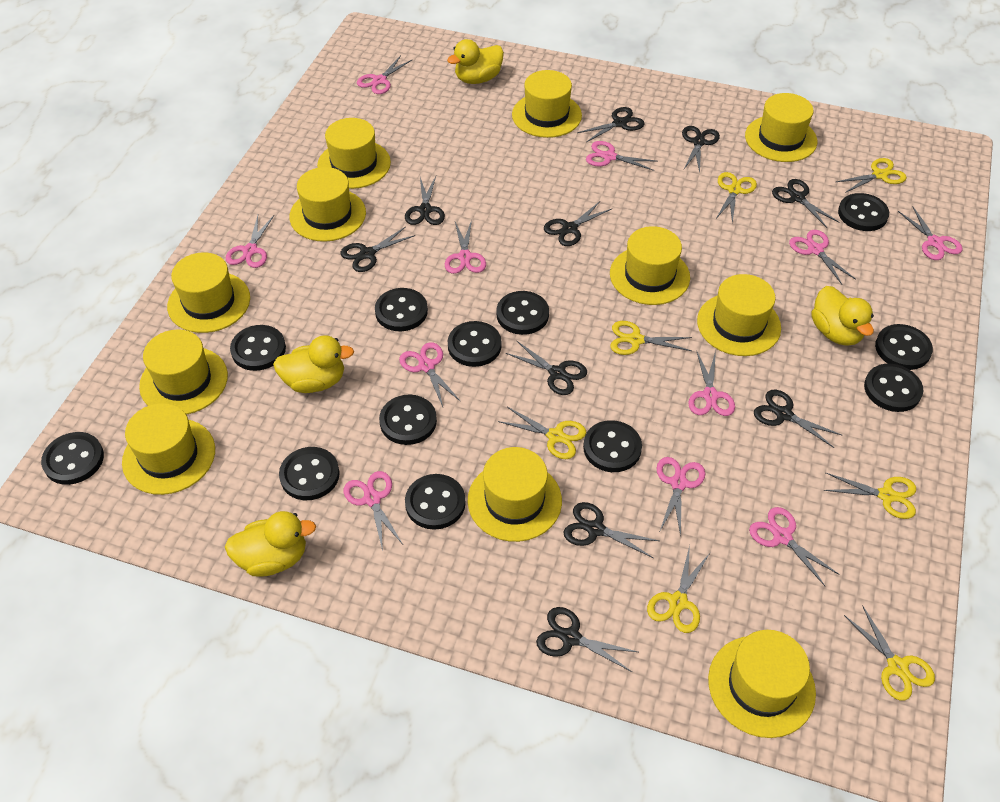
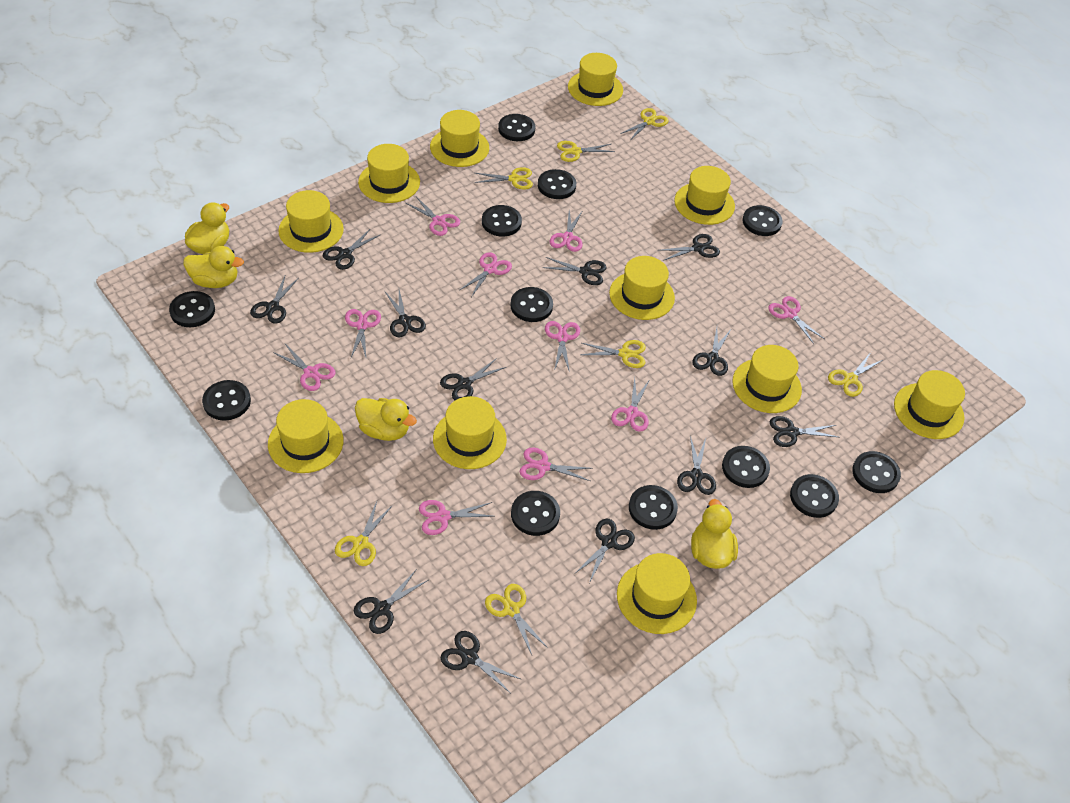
black scissors: 10 -> 12
pink scissors: 11 -> 10

